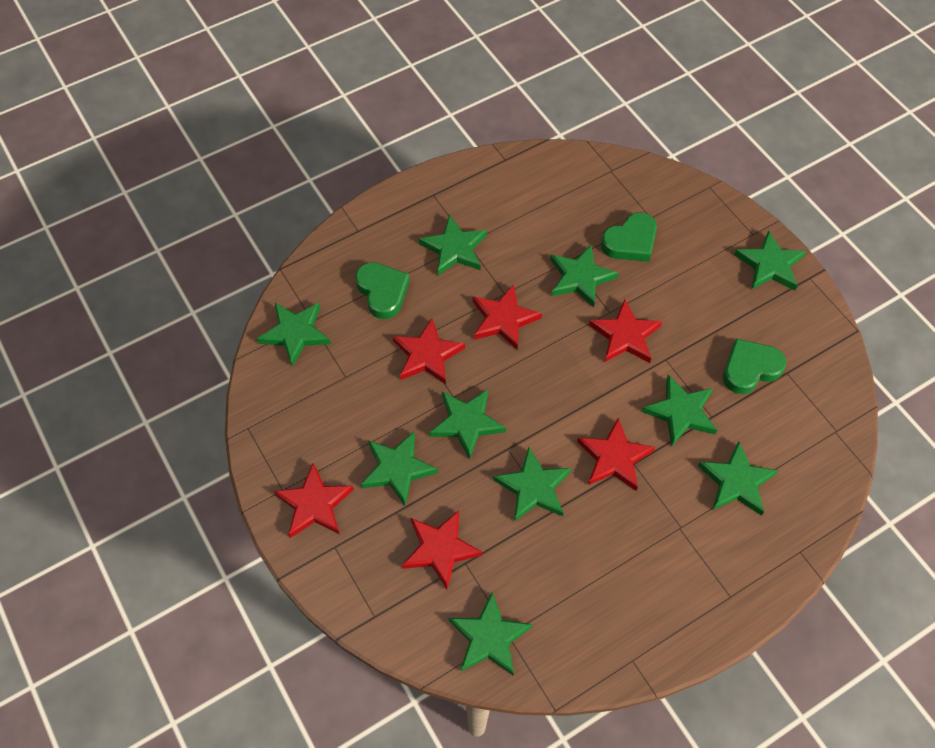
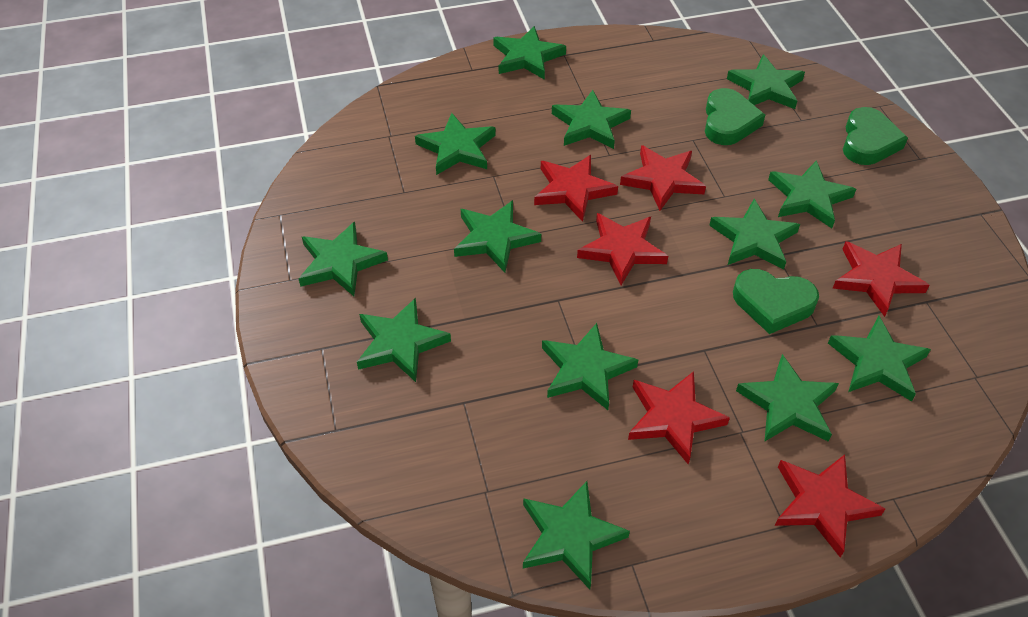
green star: 10 -> 13

